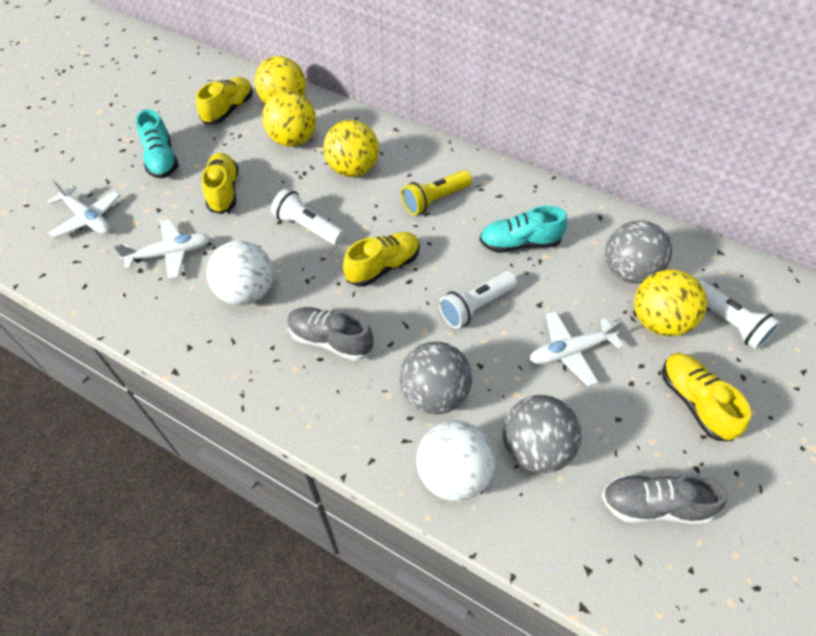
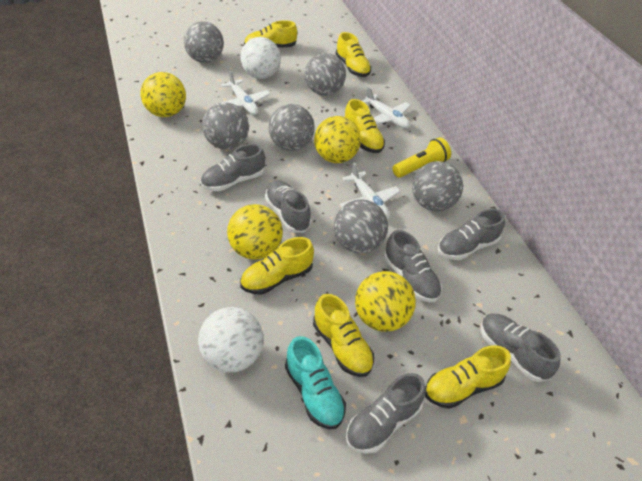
grey ball: 3 -> 6
grey shoe: 2 -> 6
turquoise shoe: 2 -> 1
white flashlight: 3 -> 0
yellow shoe: 4 -> 6

